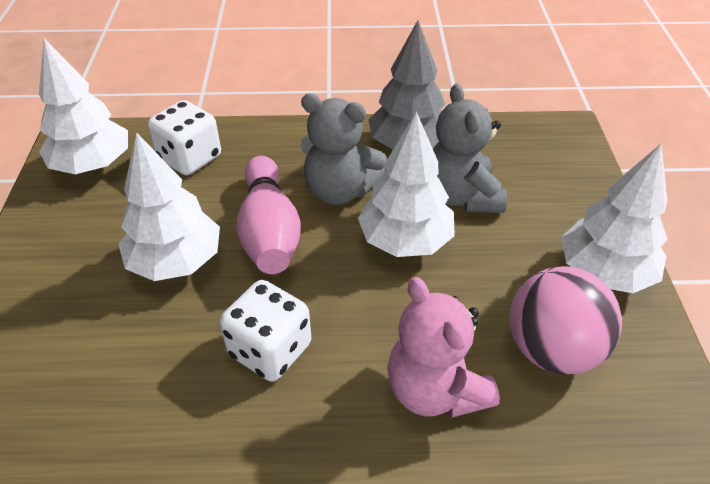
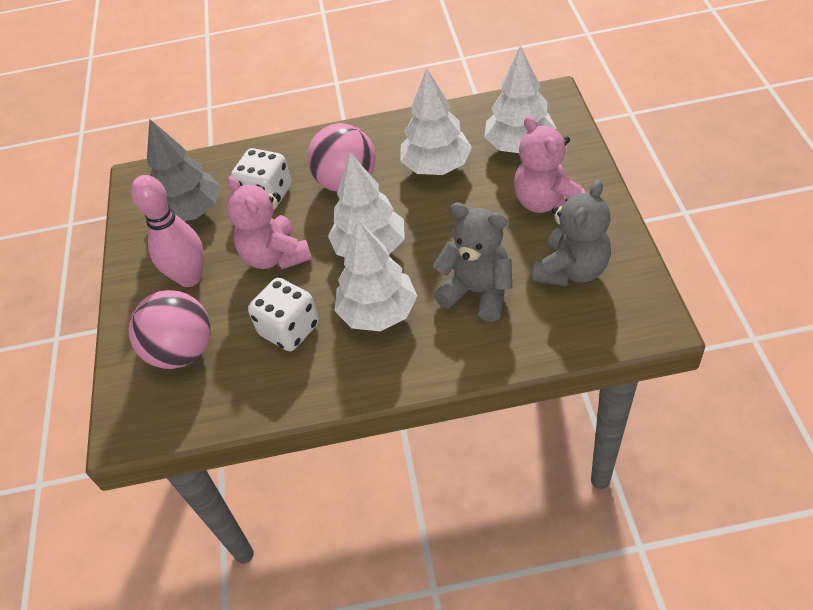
pink ball: 1 -> 2
pink teddy bear: 1 -> 2

